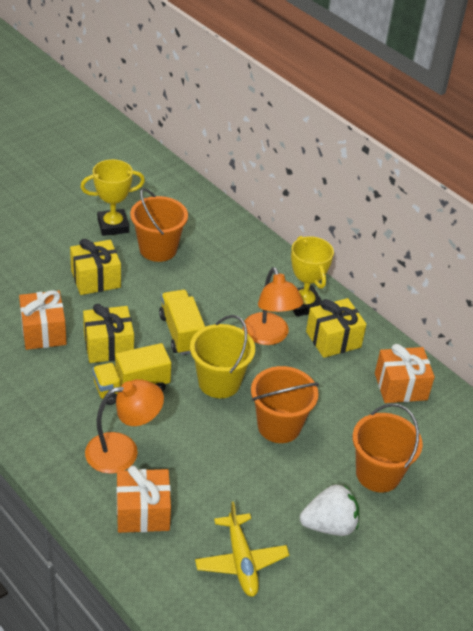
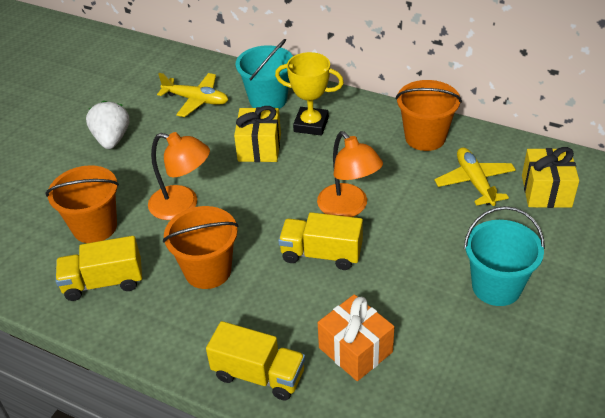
orange gift: 3 -> 1
turquoise bucket: 0 -> 2
yellow bucket: 1 -> 0
yellow gift: 3 -> 2
yellow plane: 1 -> 2
yellow trophy: 2 -> 1
yellow truck: 2 -> 3

